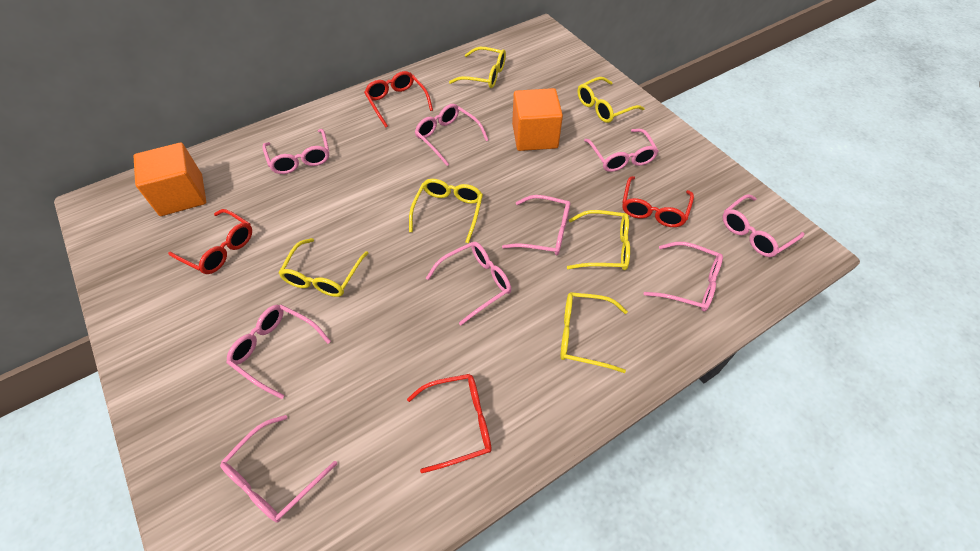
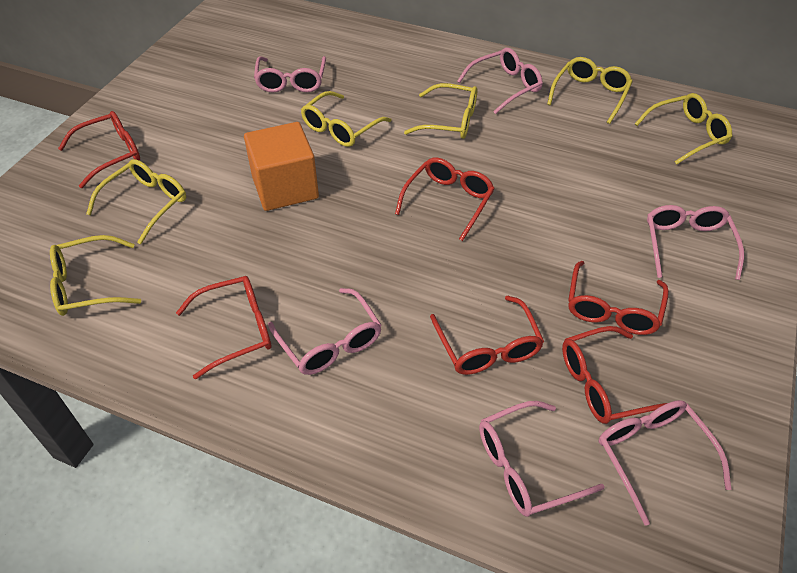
orange cube: 2 -> 1
pink glasses: 9 -> 6
red glasses: 4 -> 6

